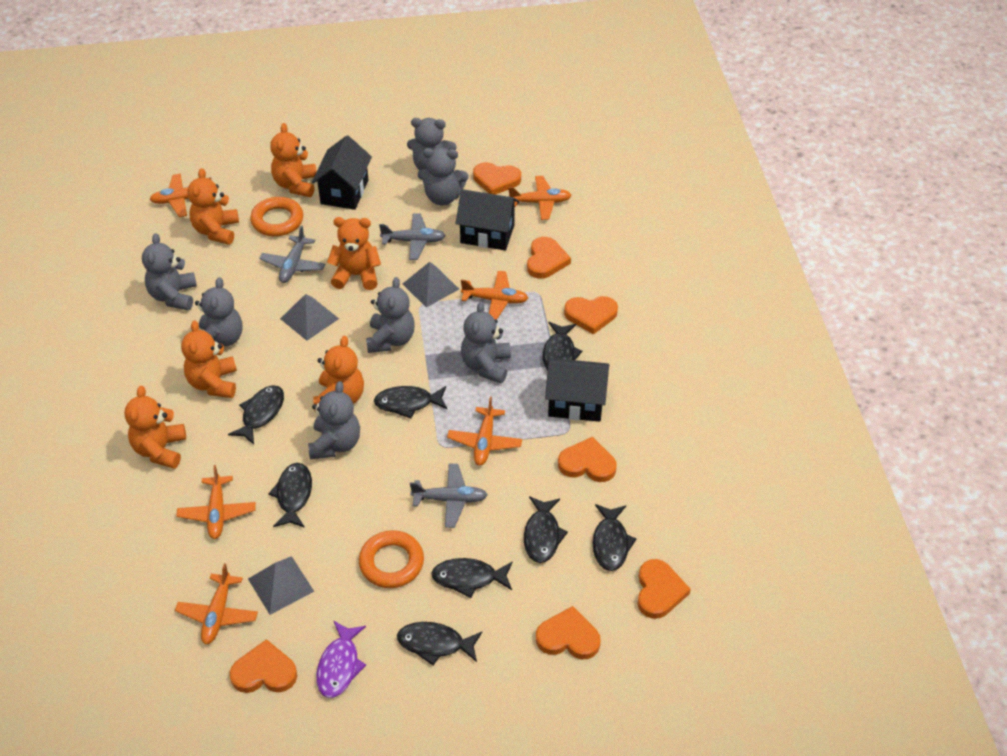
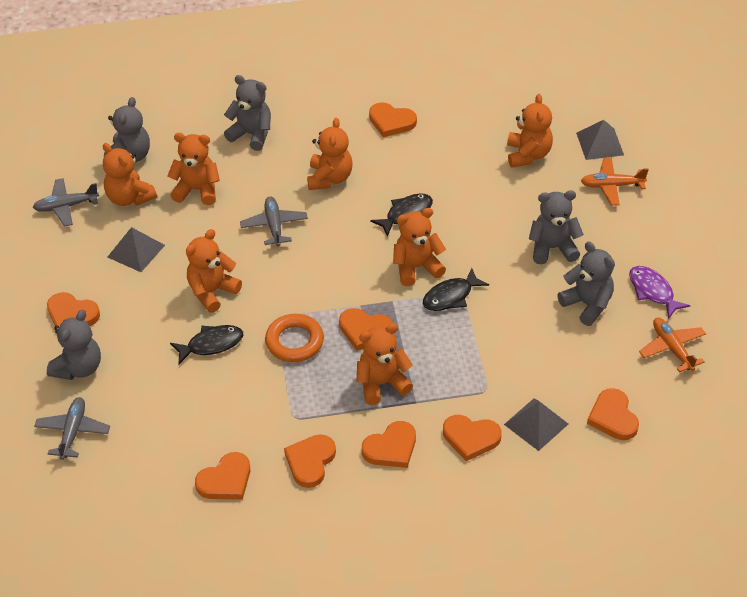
black fish: 8 -> 3
black house: 3 -> 0
grey teddy bear: 7 -> 5
orange heart: 7 -> 8
orange plane: 6 -> 2
orange ring: 2 -> 1
orange teddy bear: 6 -> 7

